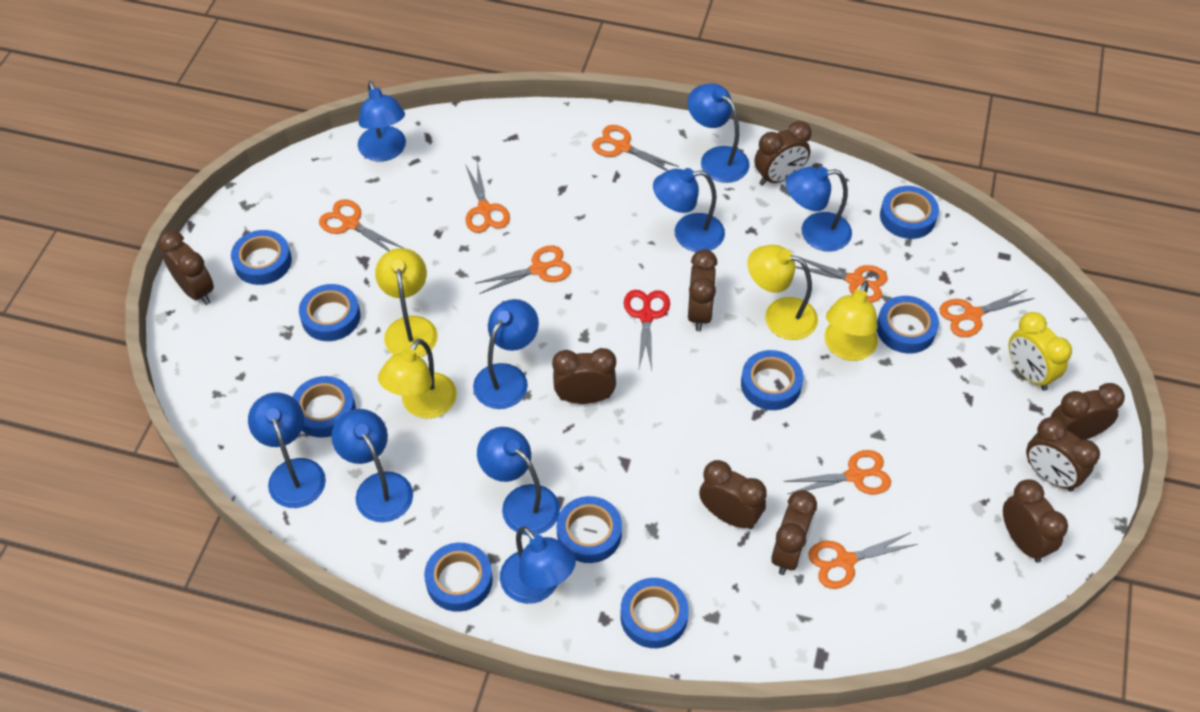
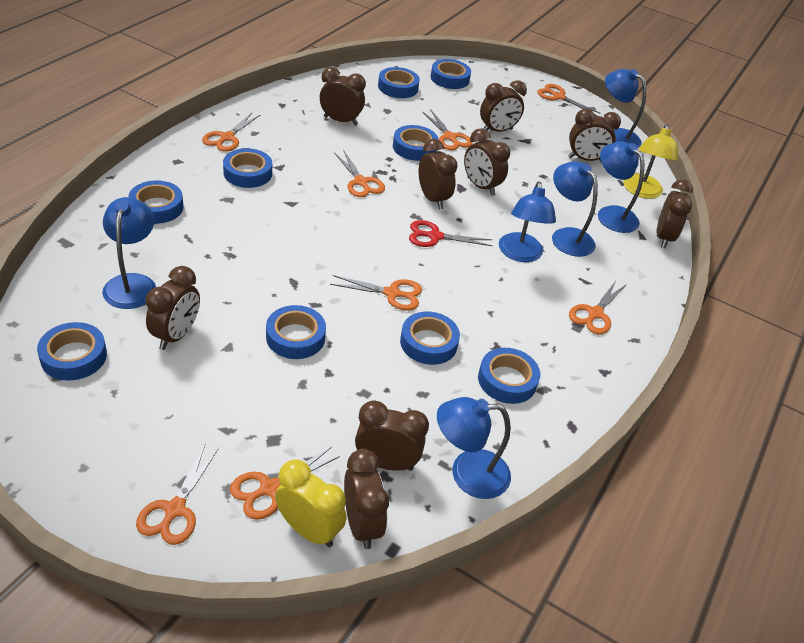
blue lamp: 9 -> 6
yellow lamp: 4 -> 1

